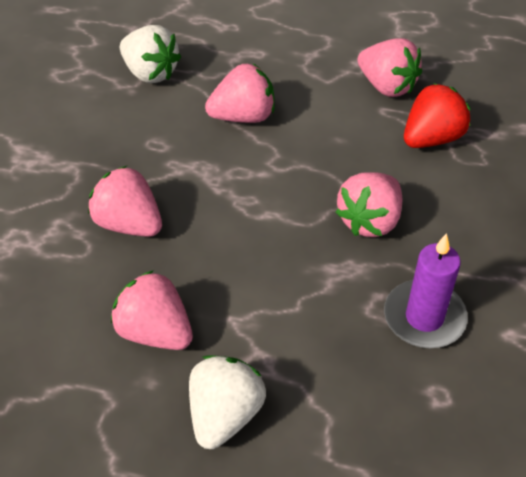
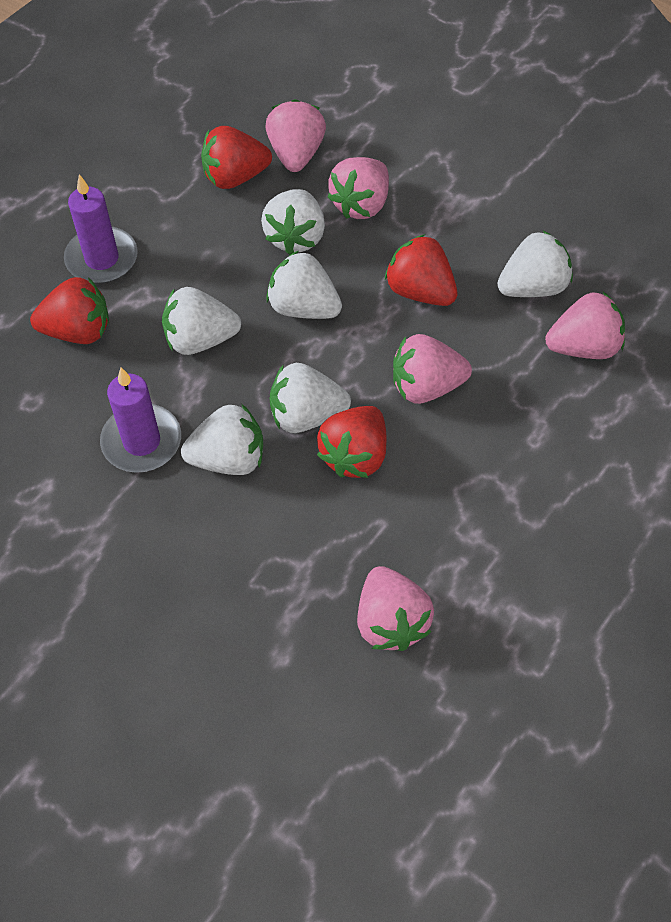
purple candle: 1 -> 2
red strawberry: 1 -> 4
white strawberry: 2 -> 6

